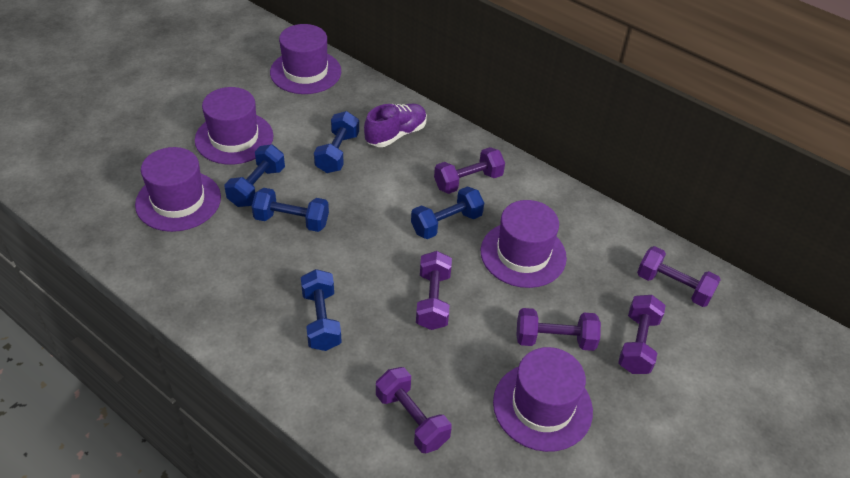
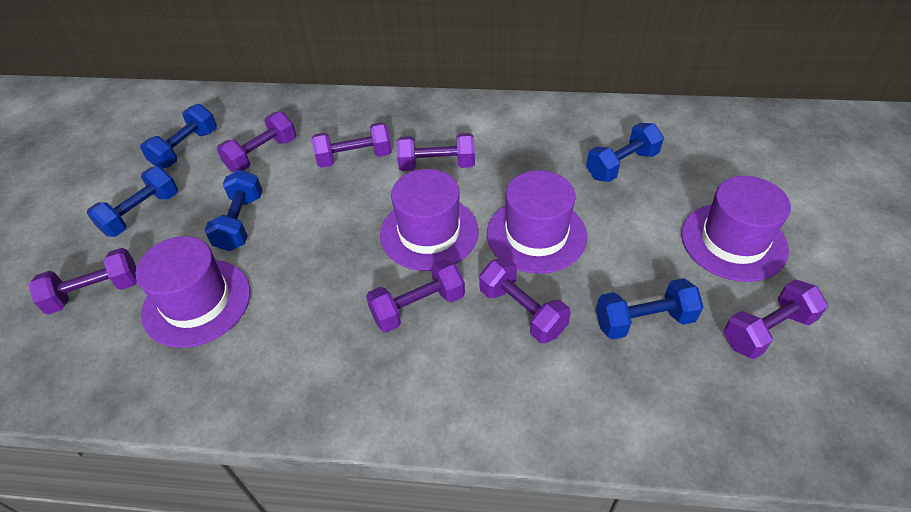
purple dumbbell: 6 -> 7
purple hat: 5 -> 4
purple shoe: 1 -> 0

